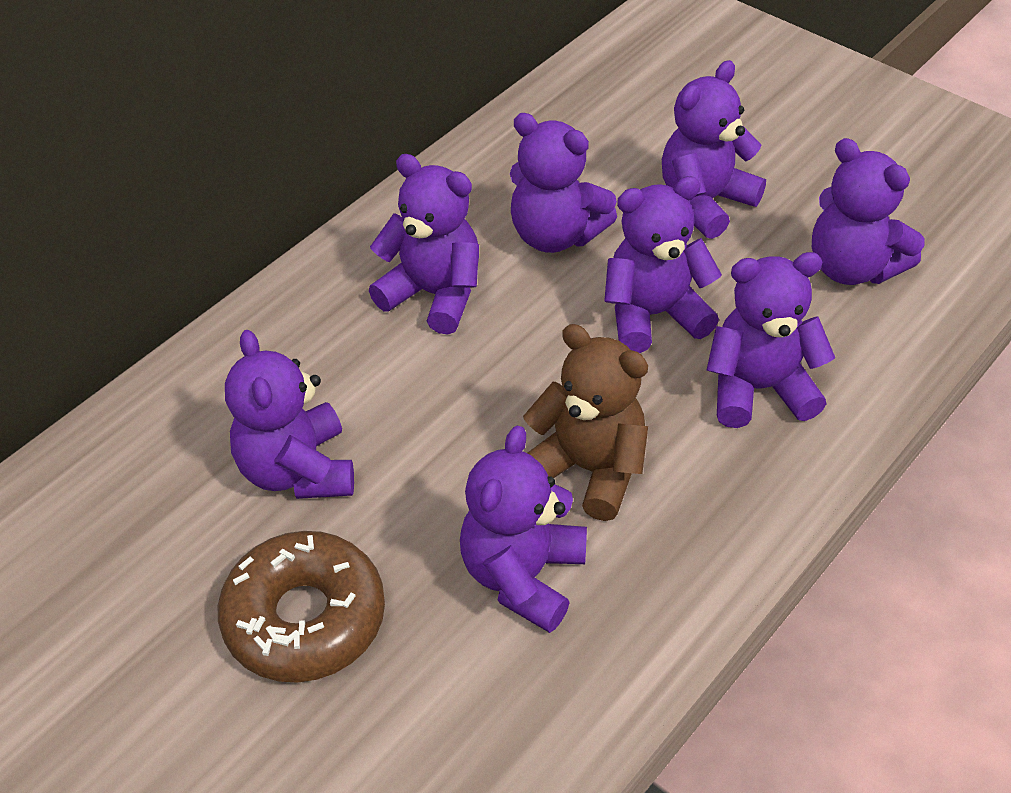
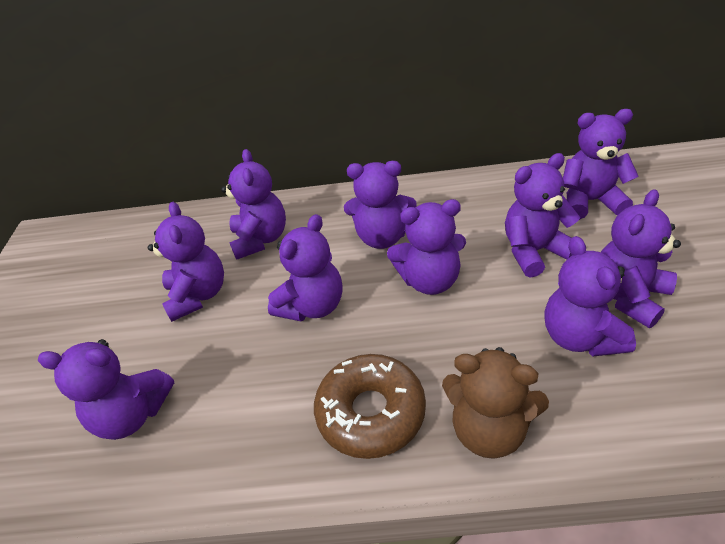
purple teddy bear: 8 -> 10

